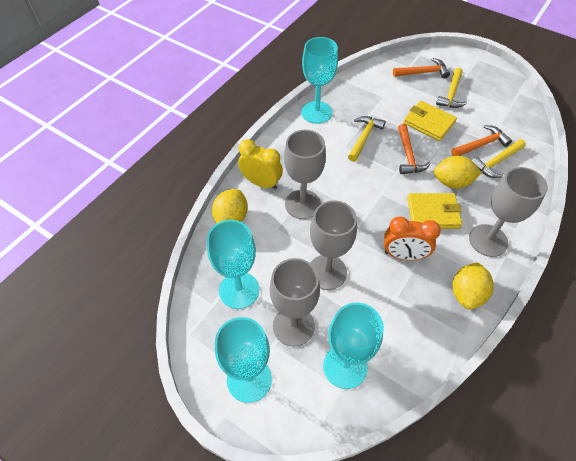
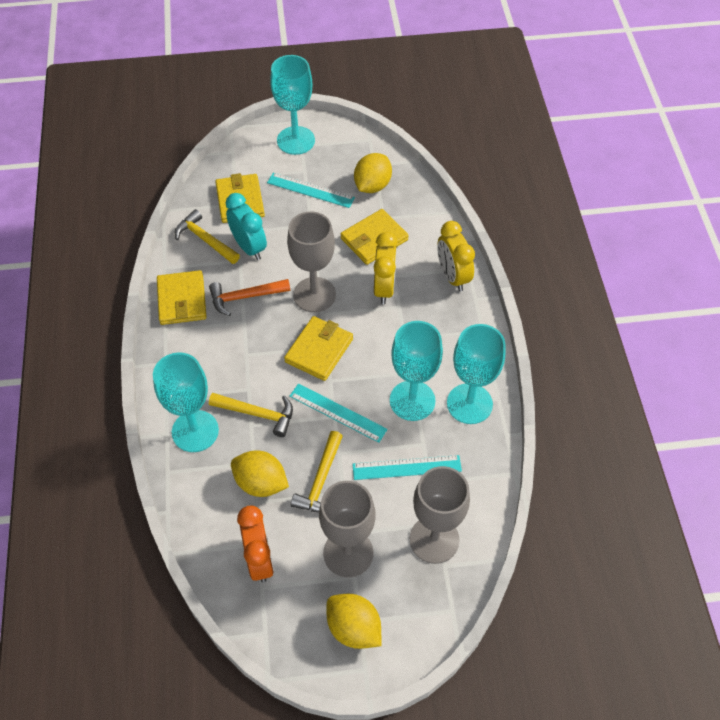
grey goblet: 4 -> 3
orange hammer: 3 -> 1
turquoise clock: 0 -> 1
turquoise ruler: 0 -> 3
yellow clock: 1 -> 2
yellow wallet: 2 -> 4

